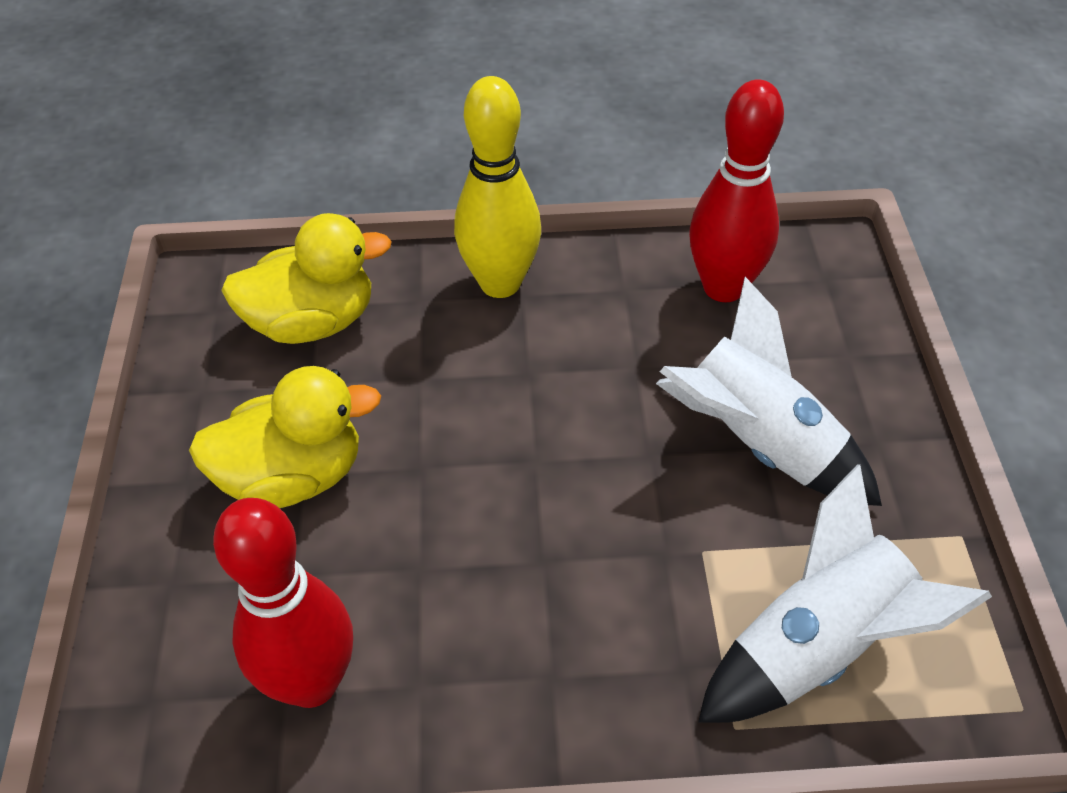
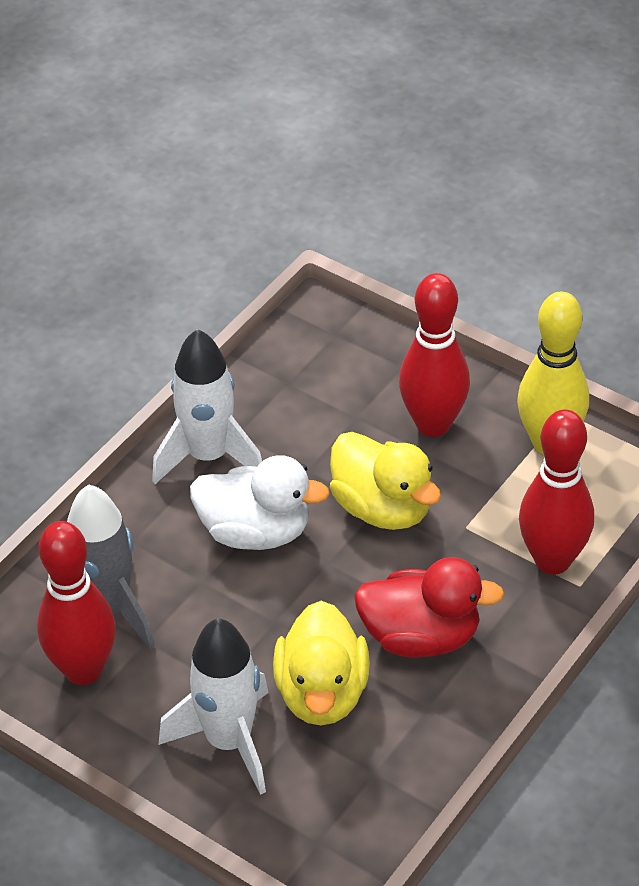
grey rocket: 0 -> 1
red bowling pin: 2 -> 3
red duck: 0 -> 1
white duck: 0 -> 1

